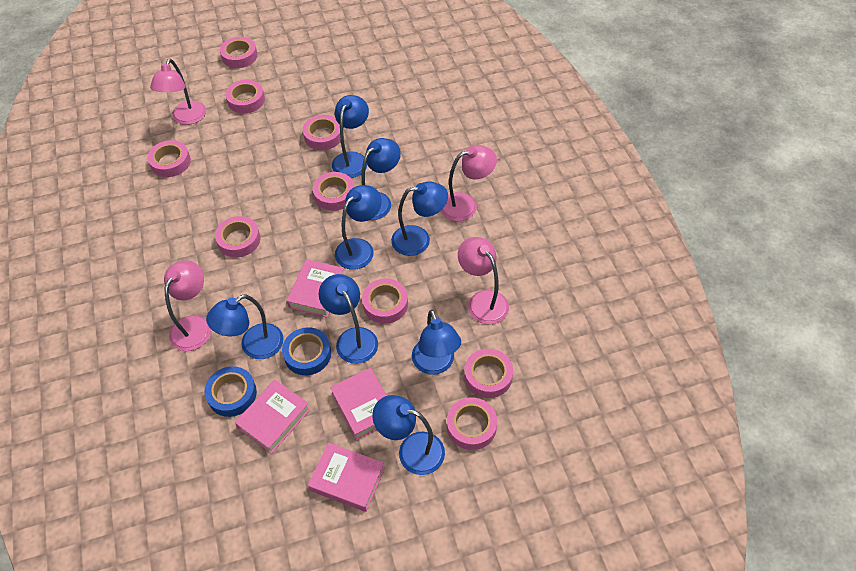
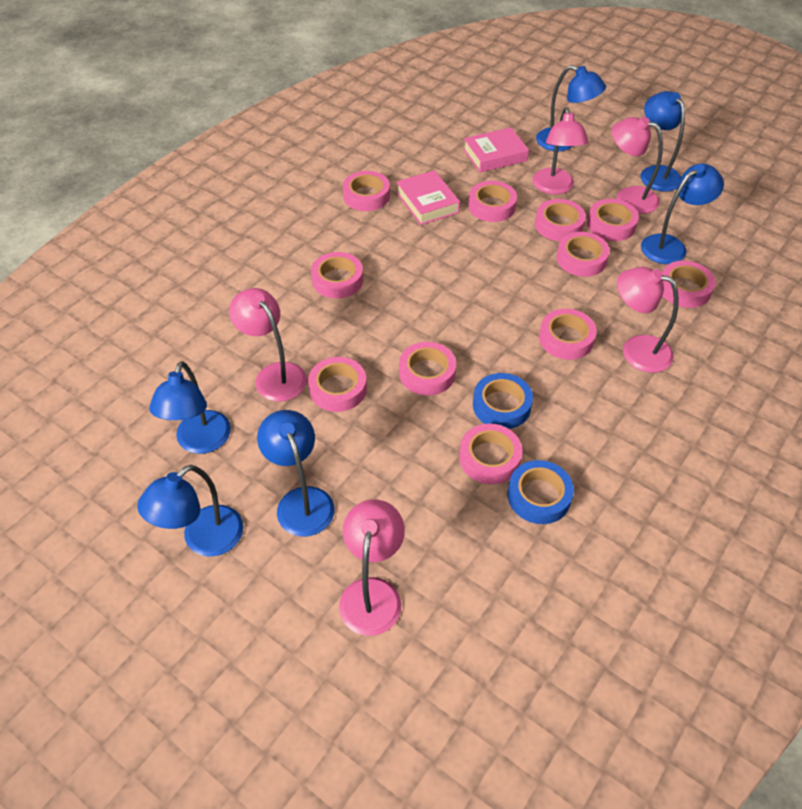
blue lamp: 8 -> 6
pink book: 4 -> 2
pink lamp: 4 -> 5
pink tape: 9 -> 11

